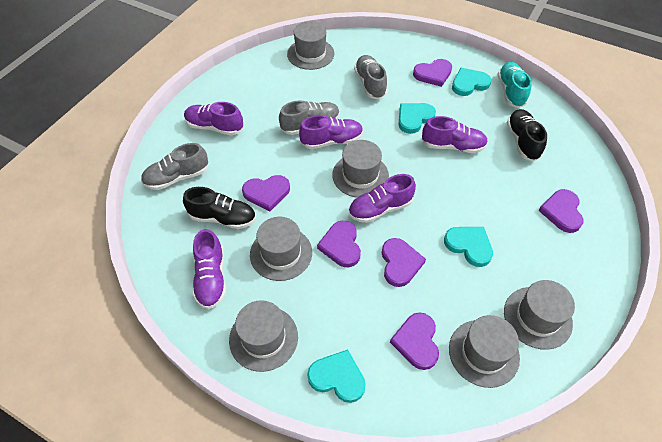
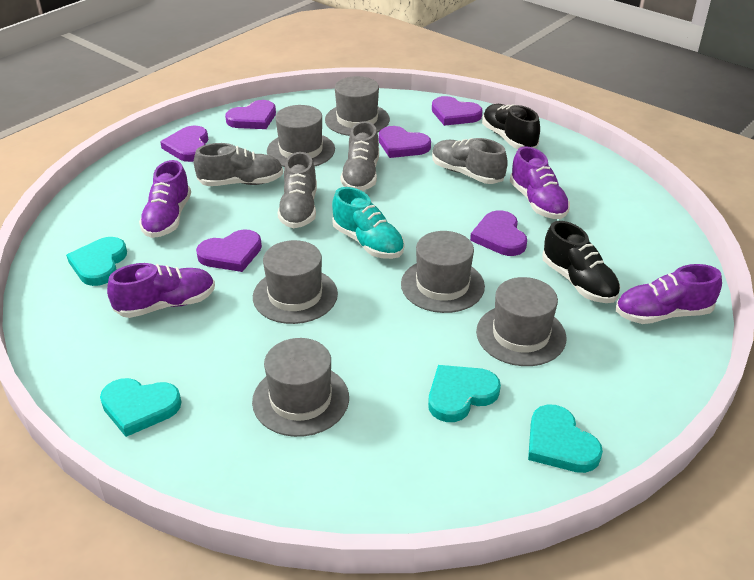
grey shoe: 3 -> 4
purple shoe: 5 -> 4

